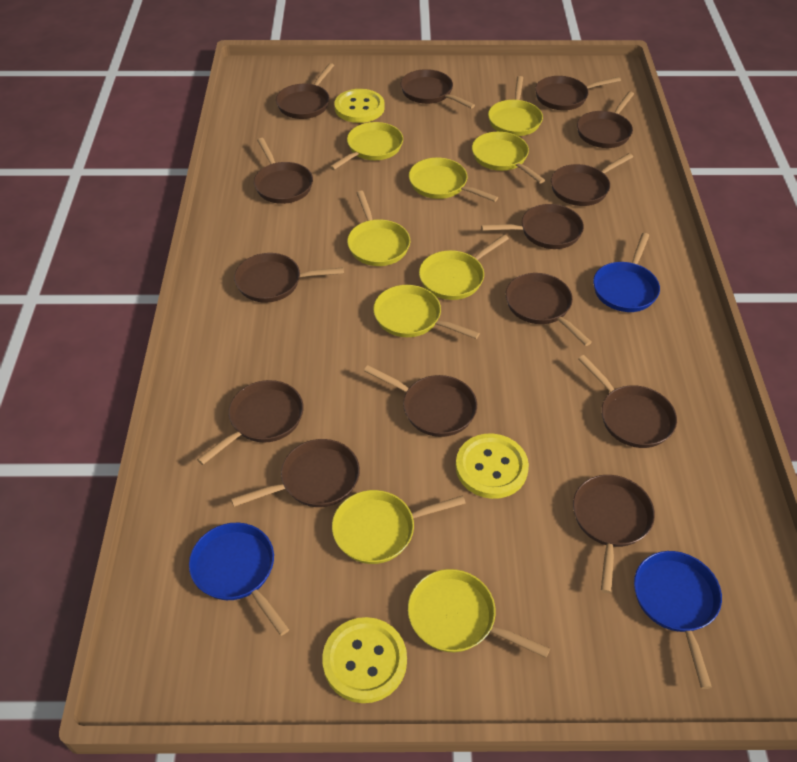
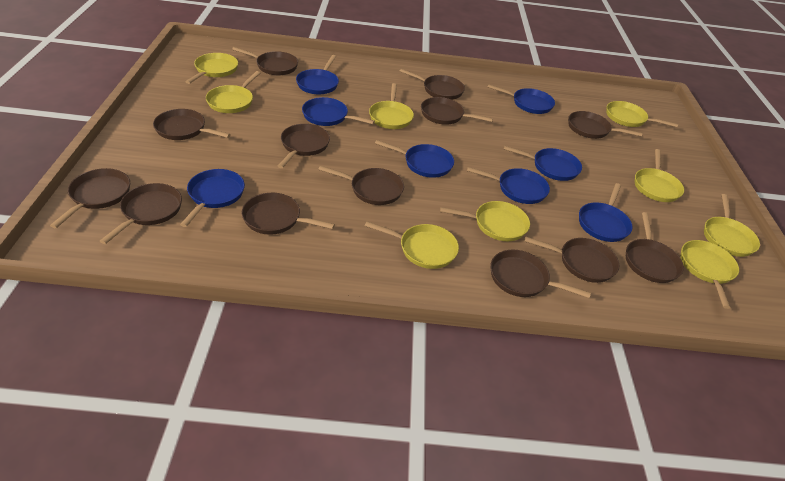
blue pan: 3 -> 8
brown pan: 14 -> 13
yellow button: 3 -> 0

